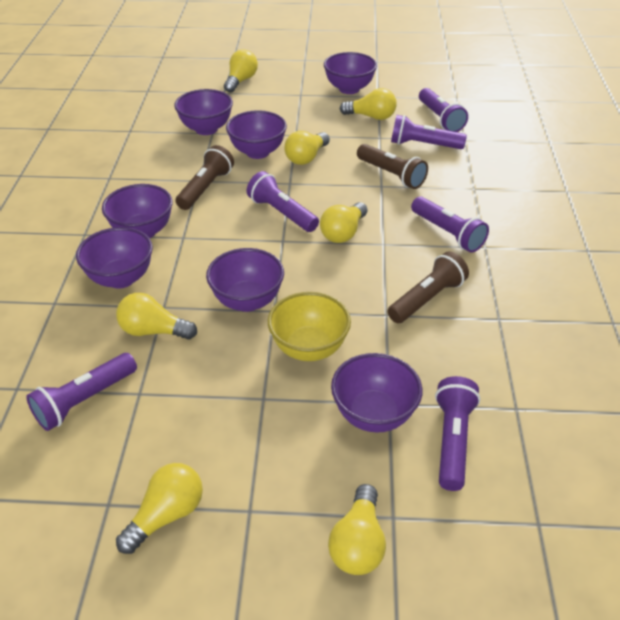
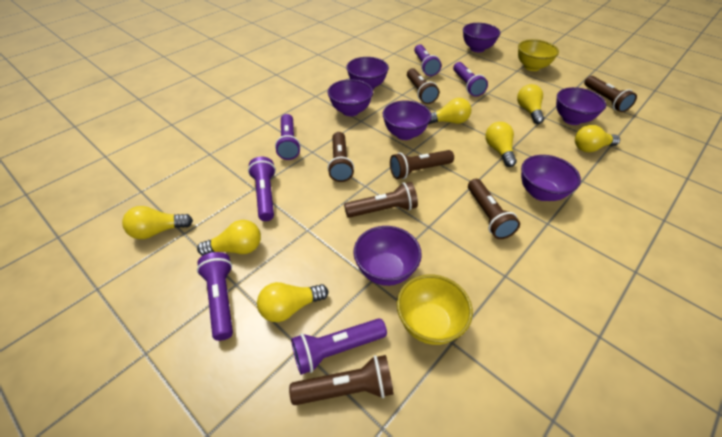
brown flashlight: 3 -> 7
yellow bowl: 1 -> 2

